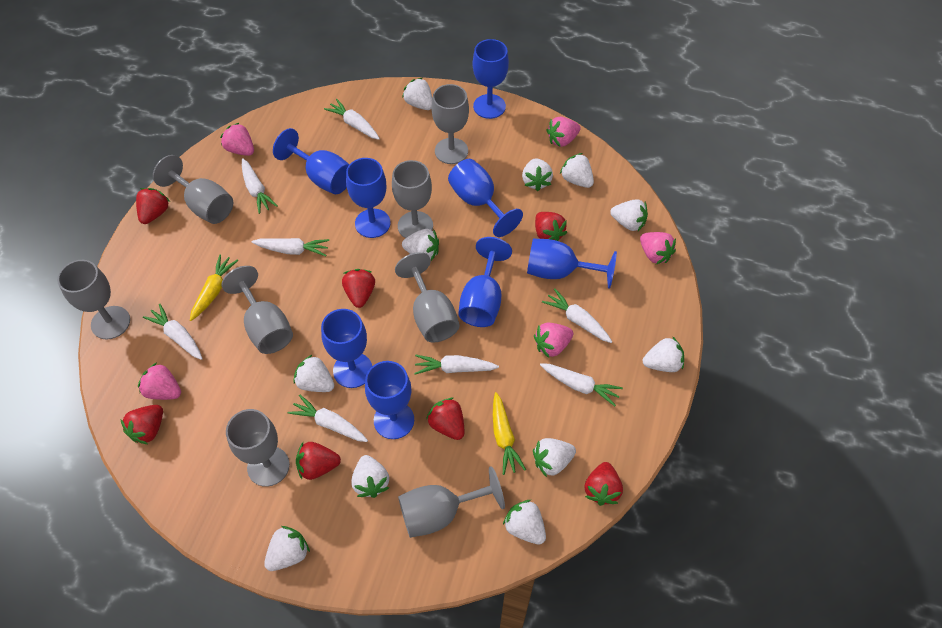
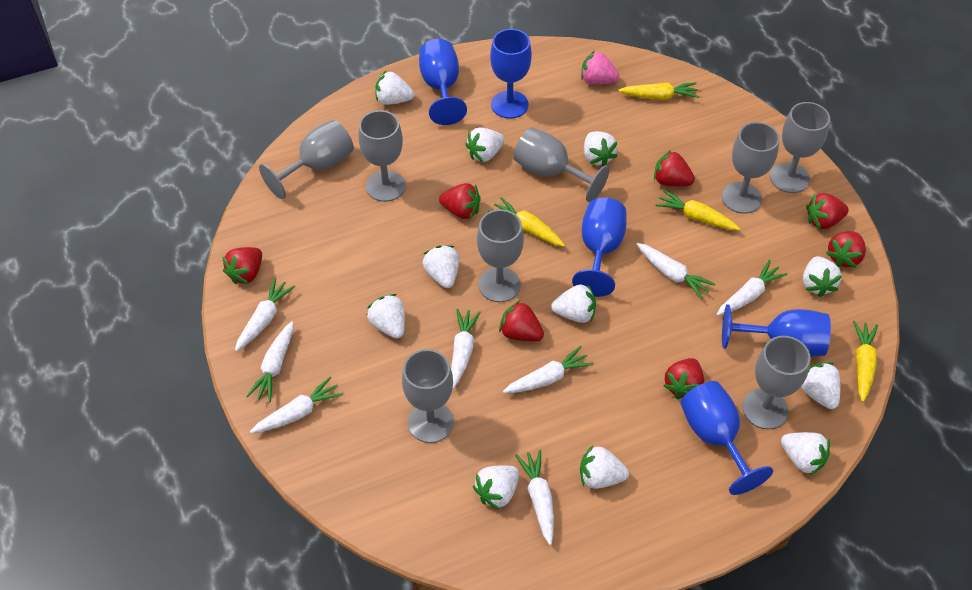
blue goblet: 8 -> 5
pink strawberry: 5 -> 1
yellow carrot: 2 -> 4

